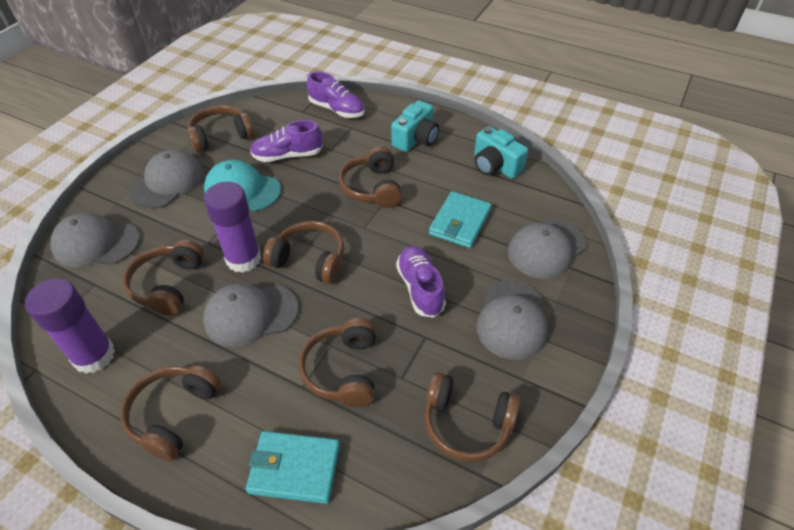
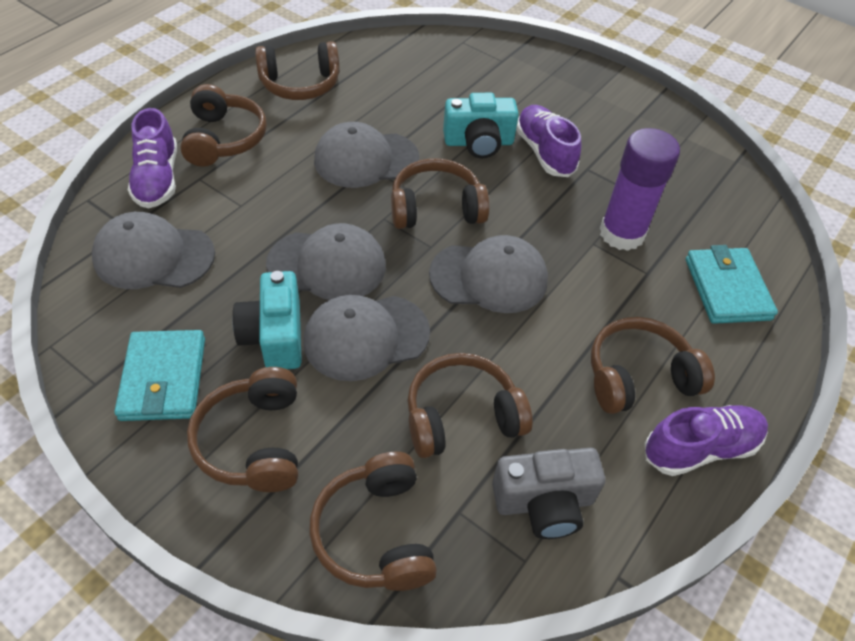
grey camera: 0 -> 1
purple glue stick: 2 -> 1
turquoise cap: 1 -> 0

